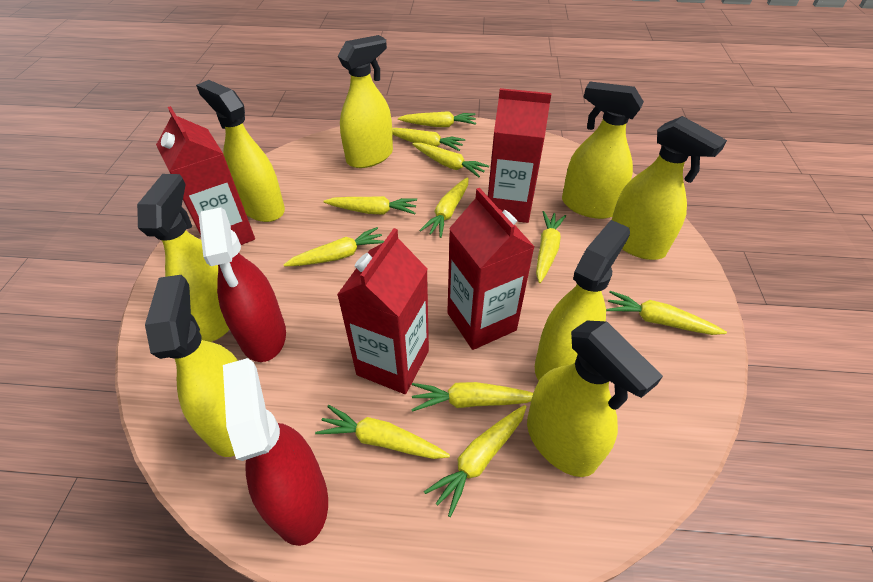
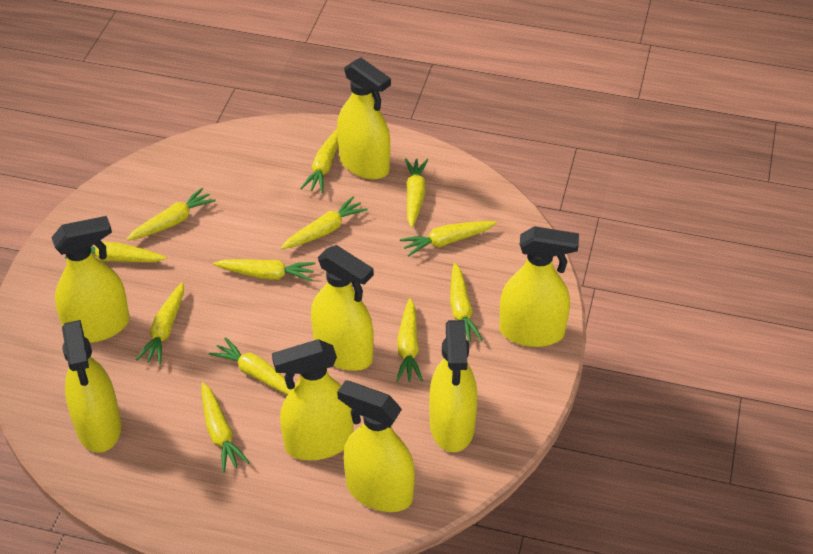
red carton: 4 -> 0
red spray bottle: 2 -> 0
yellow carrot: 11 -> 12

